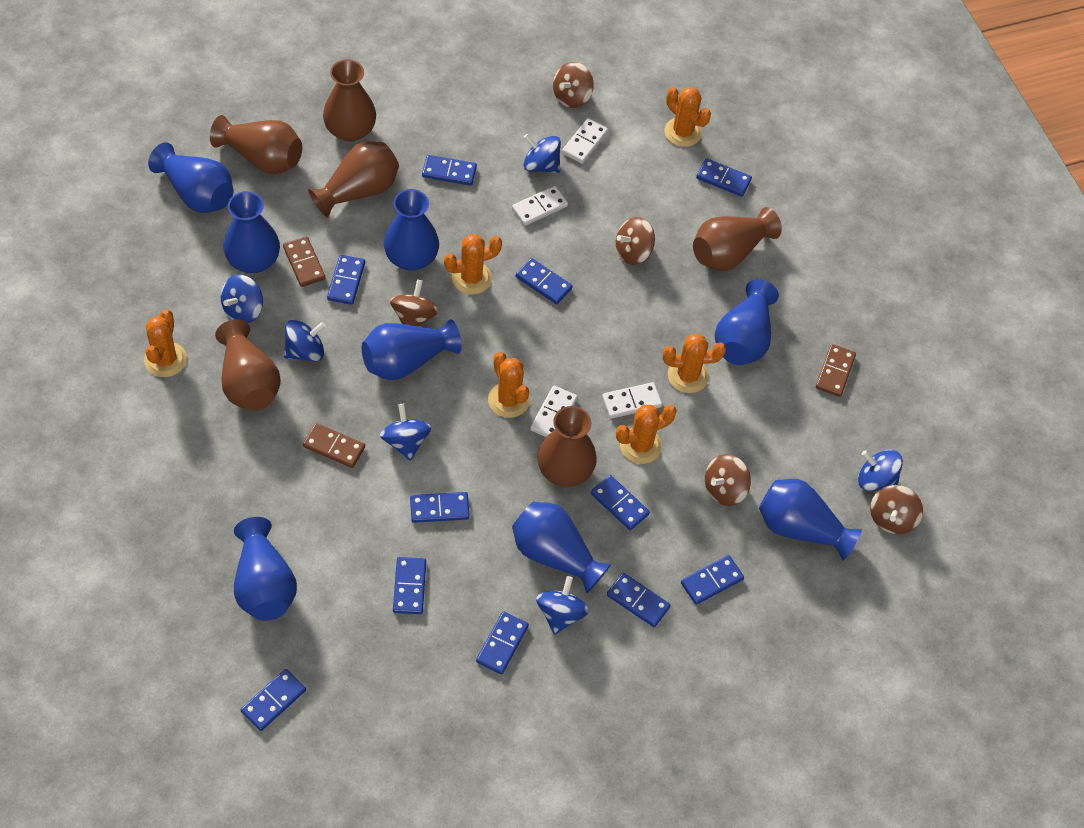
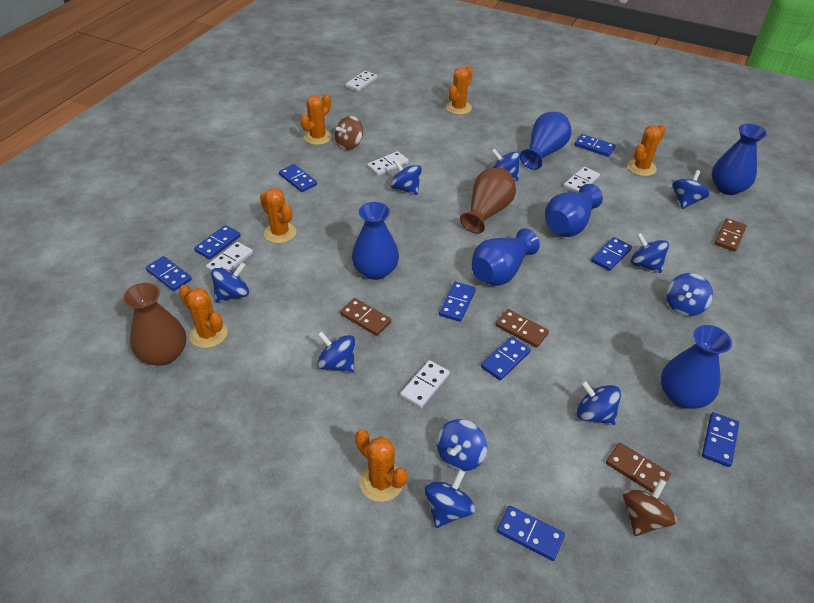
blue domino: 11 -> 9
blue spinning top: 6 -> 10
blue vase: 8 -> 6
brown domino: 3 -> 4
brown spinning top: 5 -> 2
brown vase: 6 -> 2
white domino: 4 -> 5

